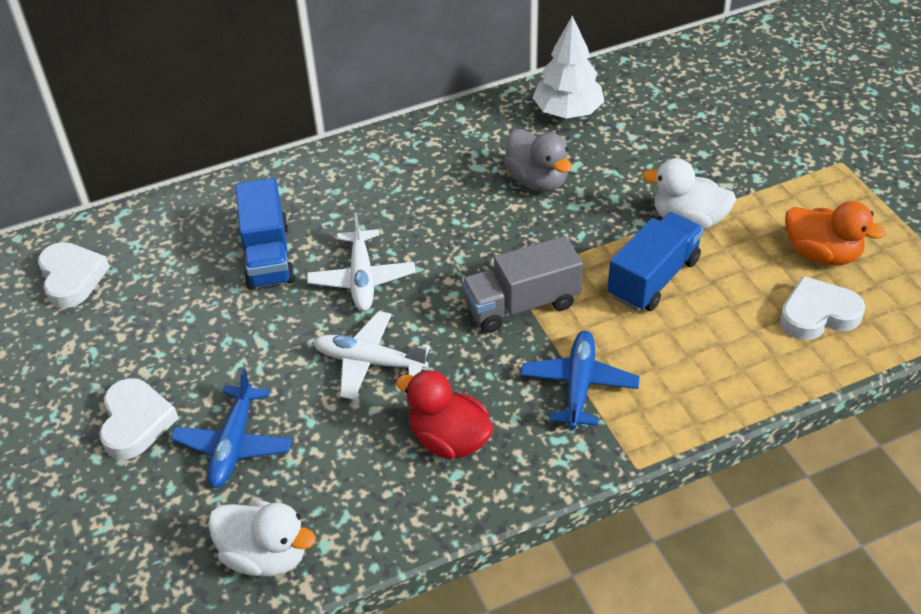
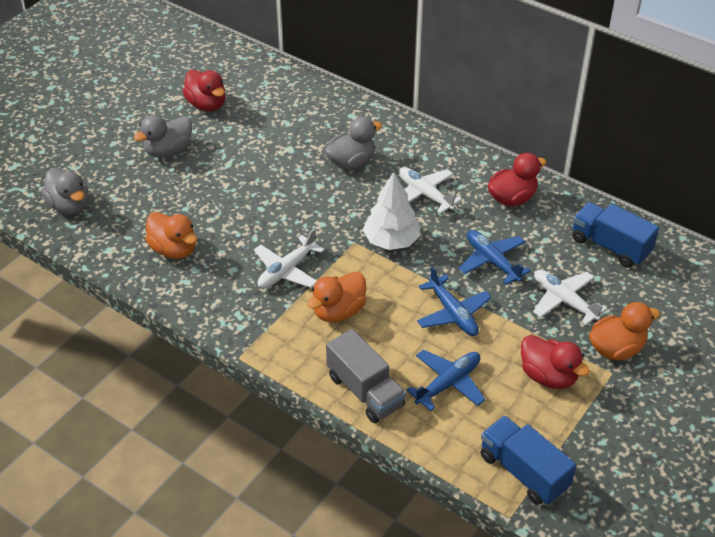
blue plane: 2 -> 3
grey duck: 1 -> 3
orange duck: 1 -> 3
red duck: 1 -> 3
white duck: 2 -> 0
white heart: 3 -> 0
white plane: 2 -> 3

